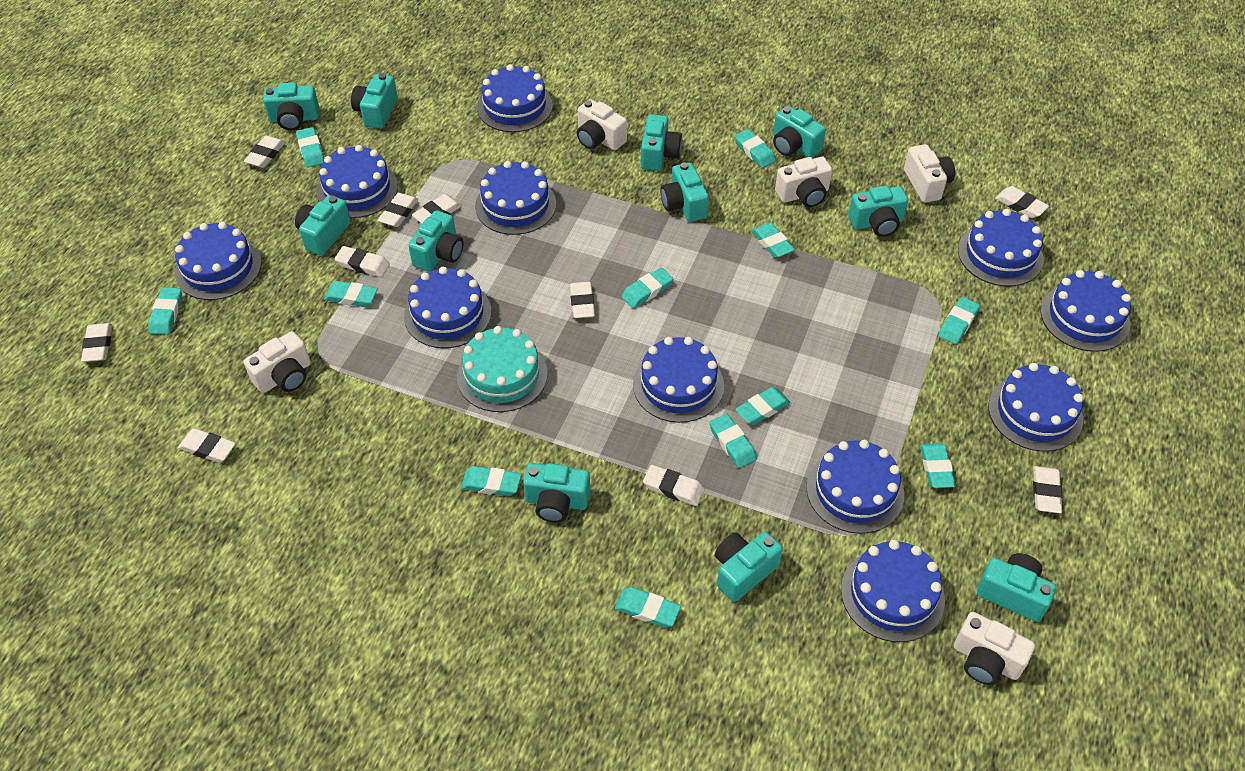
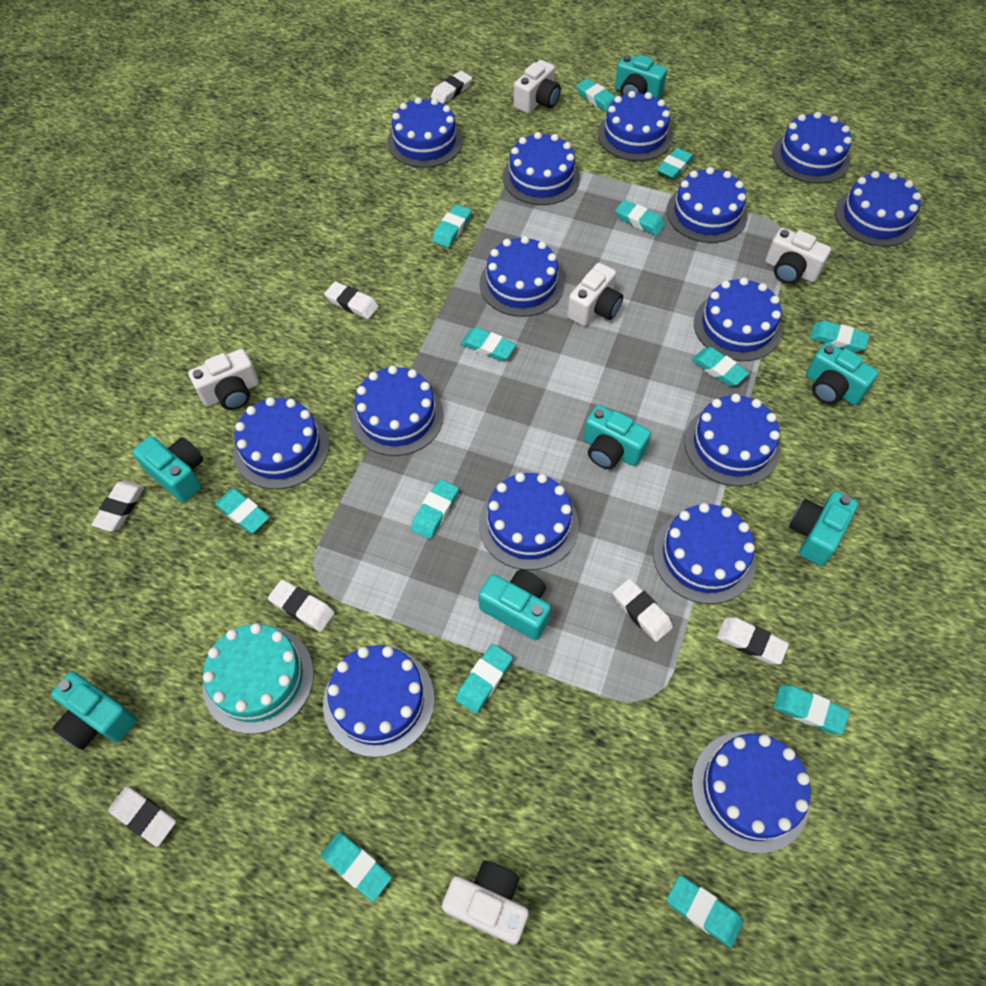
blue cake: 11 -> 15
turquoise camera: 11 -> 7
turquoise eraser: 12 -> 13
white eraser: 10 -> 7

